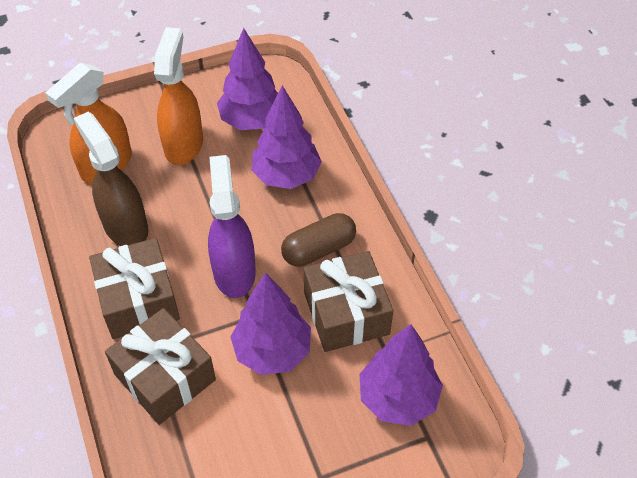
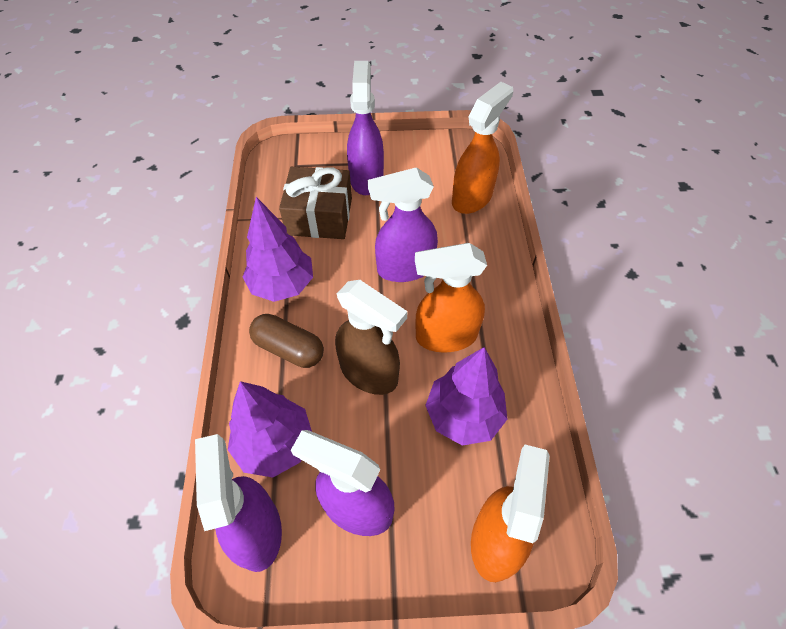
brown gift: 3 -> 1
orange spray bottle: 2 -> 3
purple spray bottle: 1 -> 4
purple tree: 4 -> 3

